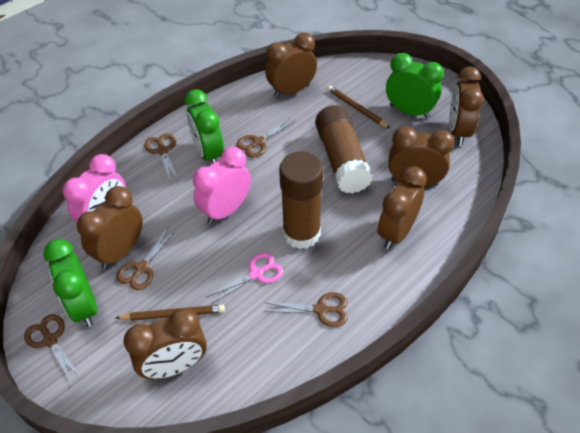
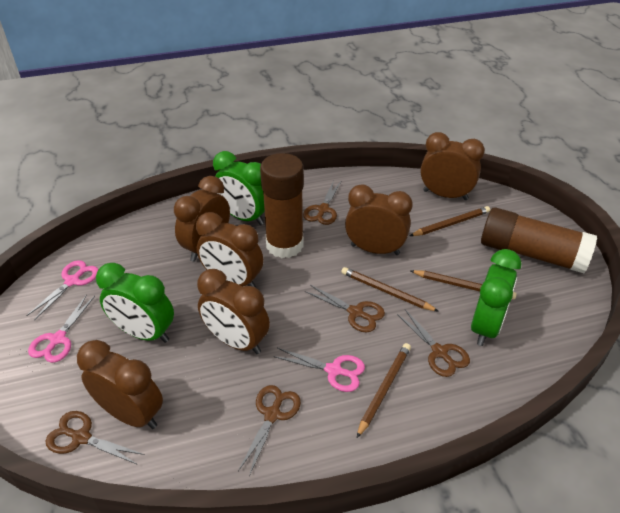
brown pencil: 2 -> 4
pink clock: 2 -> 0
pink scissors: 1 -> 3

